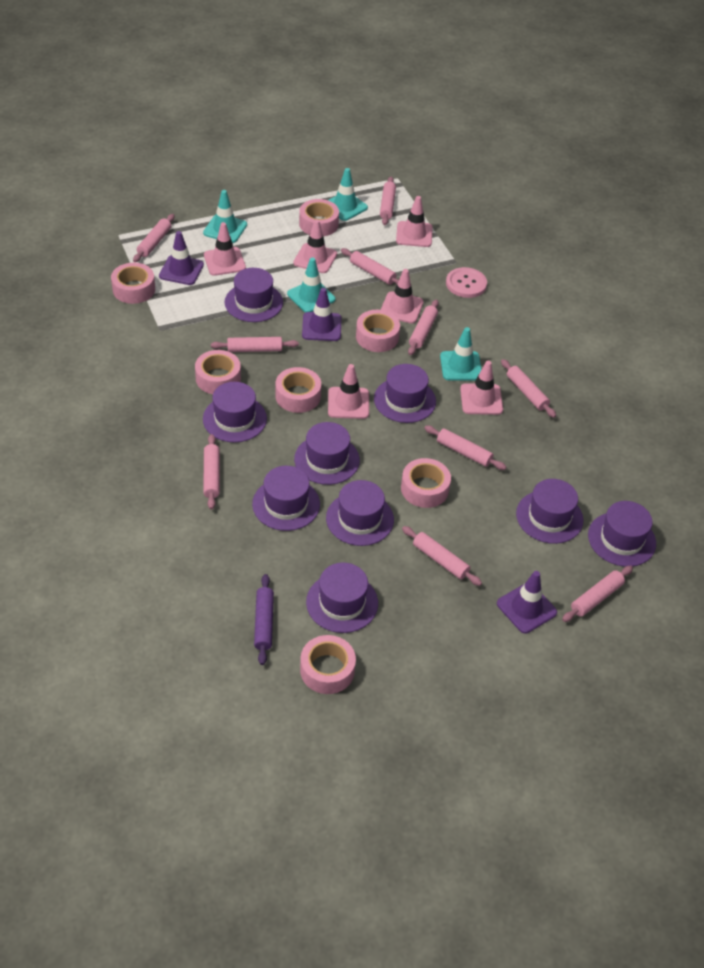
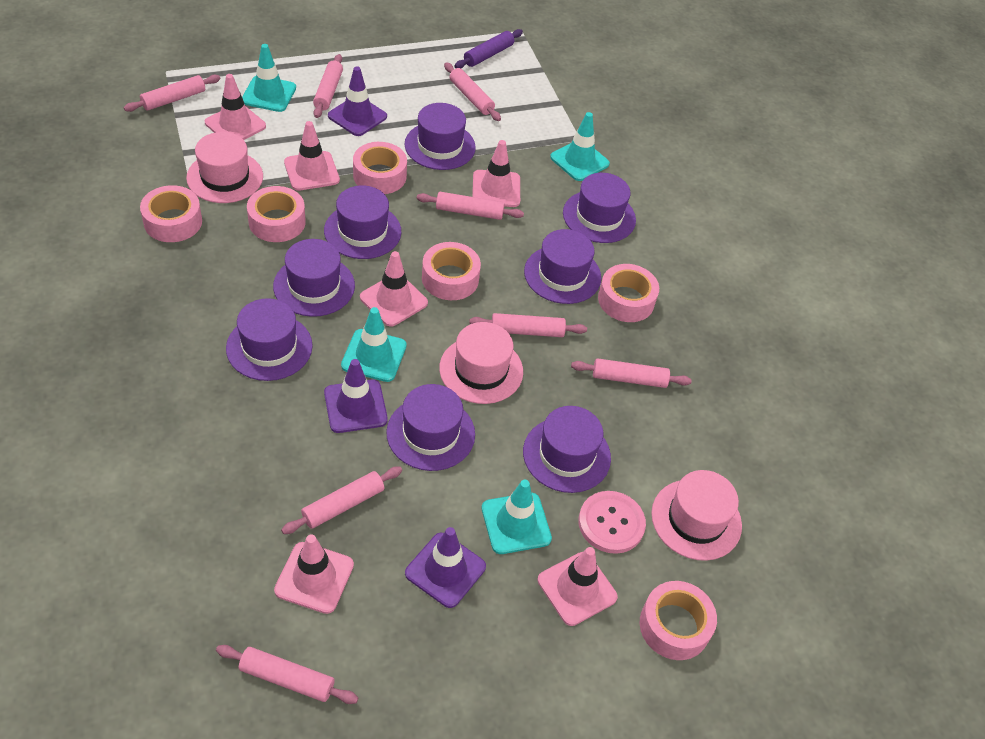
pink hat: 0 -> 3
pink rolling pin: 10 -> 8
pink tape: 7 -> 6
purple hat: 9 -> 8

